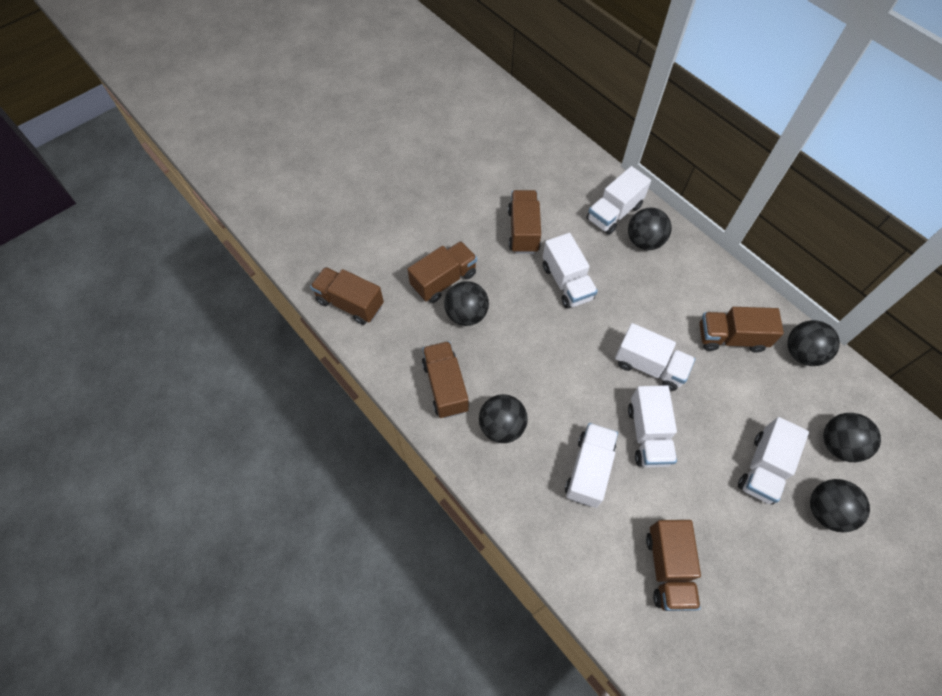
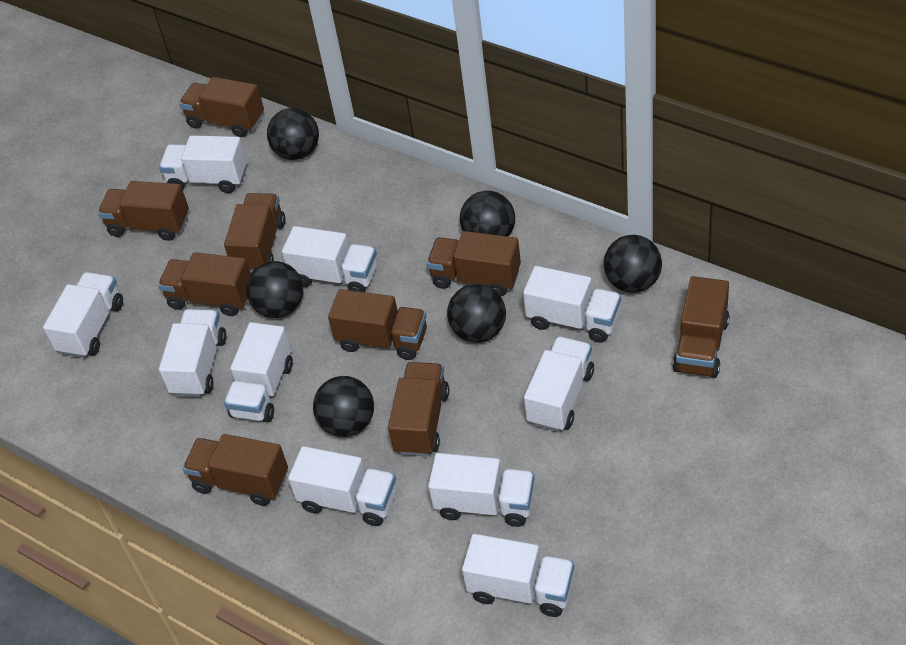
brown truck: 6 -> 9
white truck: 6 -> 10

